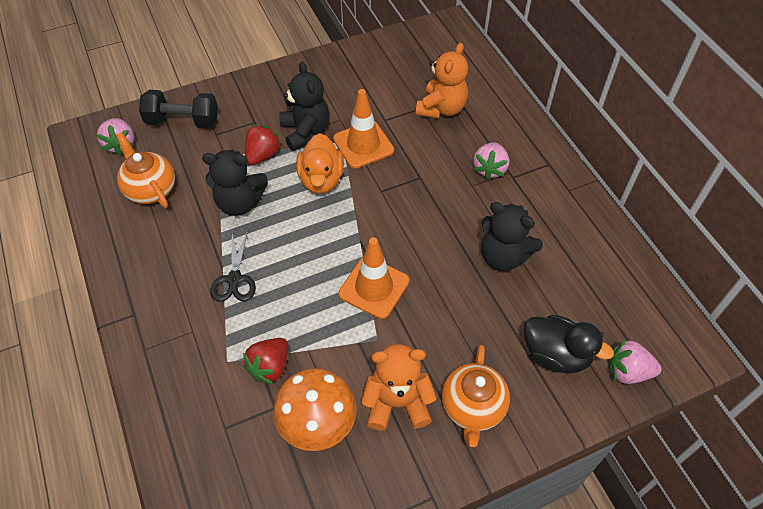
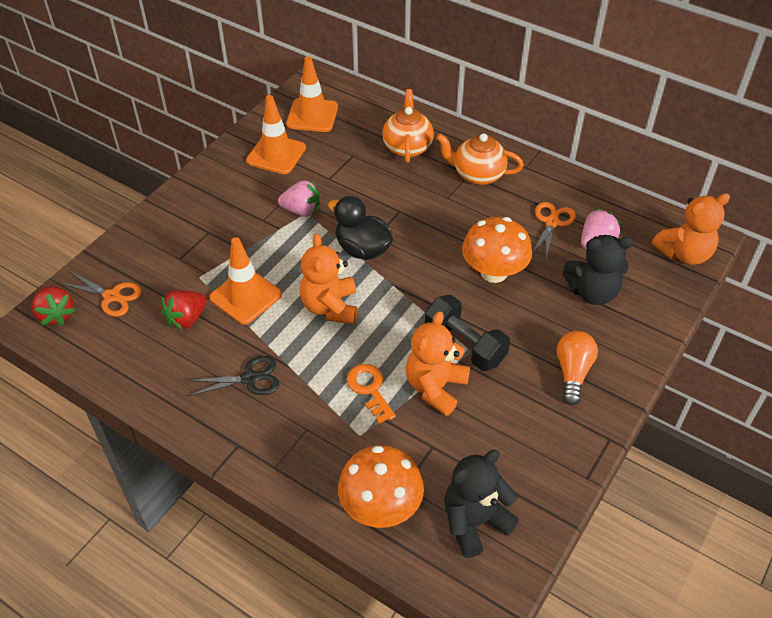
black teddy bear: 3 -> 2
orange duck: 1 -> 0
orange key: 0 -> 1
orange light bulb: 0 -> 1
orange mushroom: 1 -> 2
orange scissors: 0 -> 2
orange teddy bear: 2 -> 3
orange traffic cone: 2 -> 3
pink strawberry: 3 -> 2

